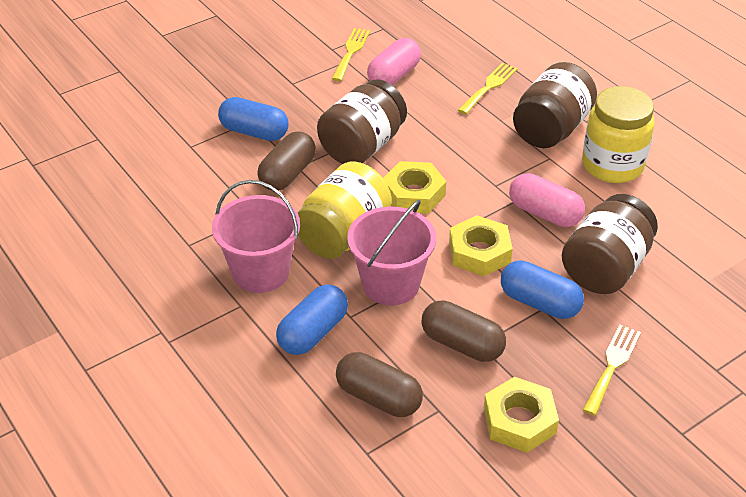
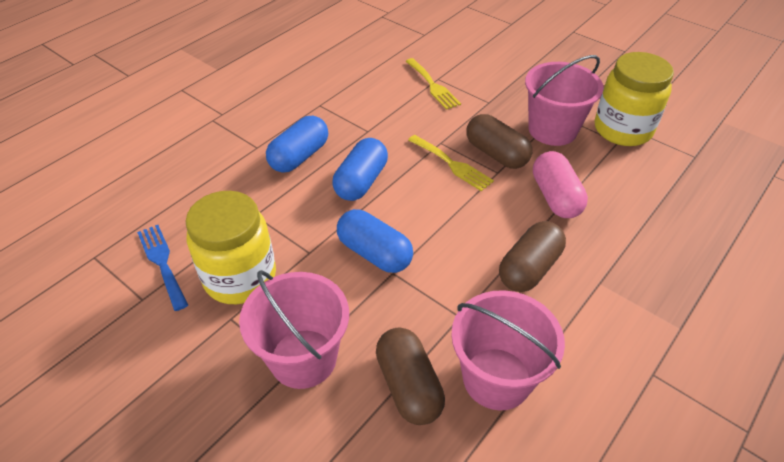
blue fork: 0 -> 1
brown jar: 3 -> 0
pink bucket: 2 -> 3
pink capsule: 2 -> 1
yellow fork: 3 -> 2
yellow nut: 3 -> 0

